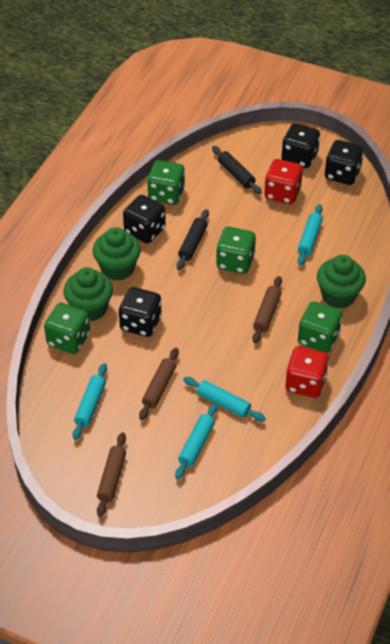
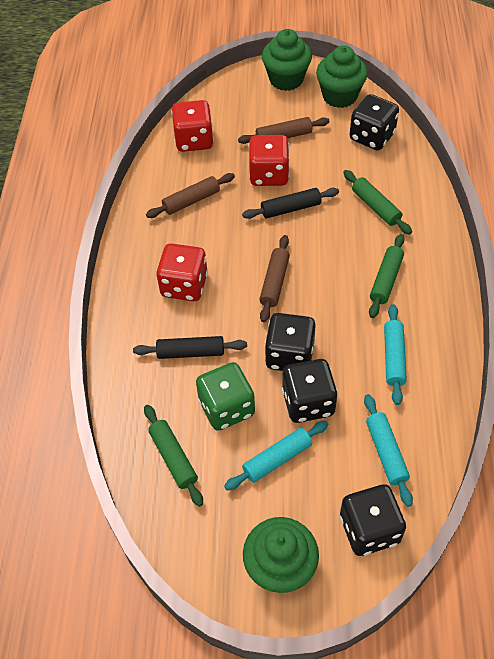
green dice: 4 -> 1
green rolling pin: 0 -> 3
red dice: 2 -> 3
turquoise rolling pin: 4 -> 3

